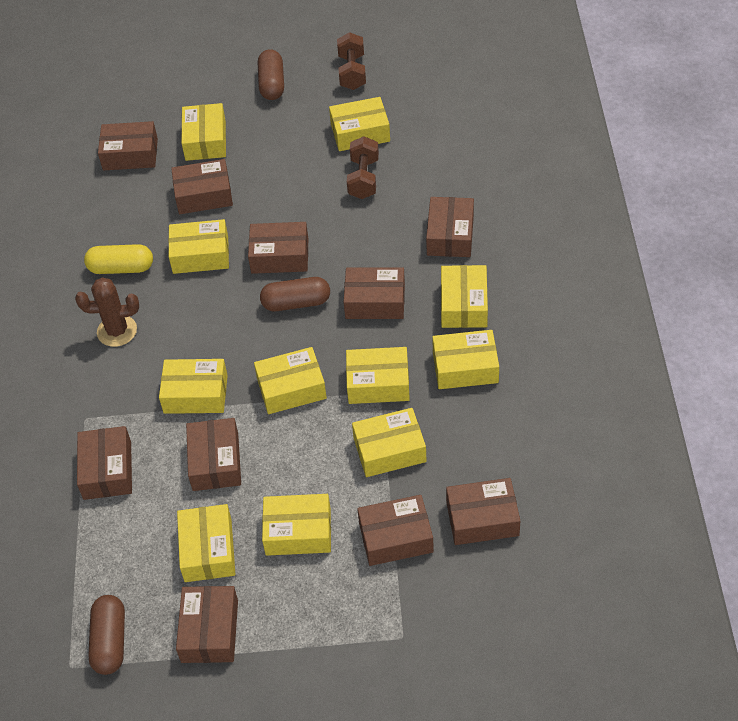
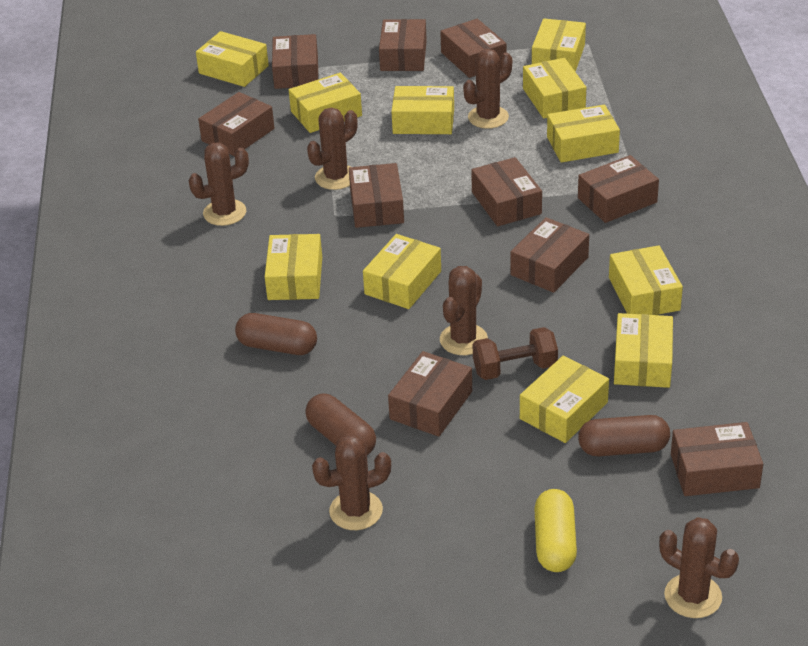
brown cactus: 1 -> 6
brown dumbbell: 2 -> 1

